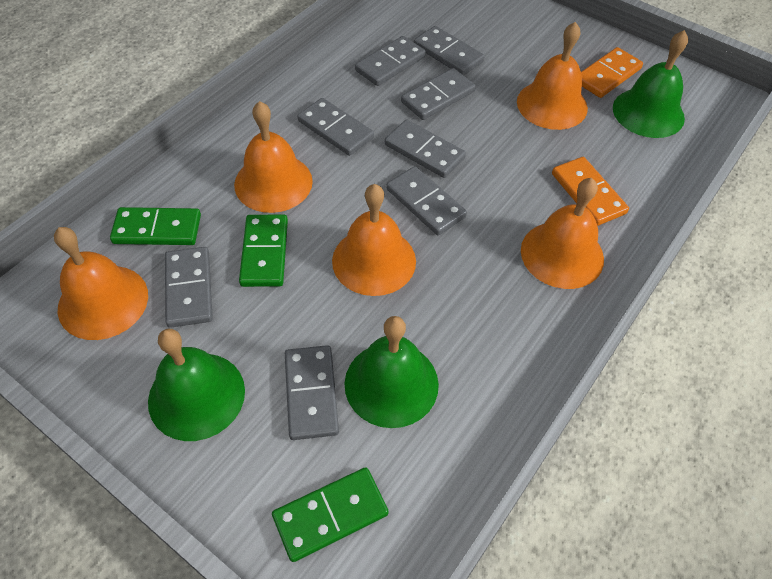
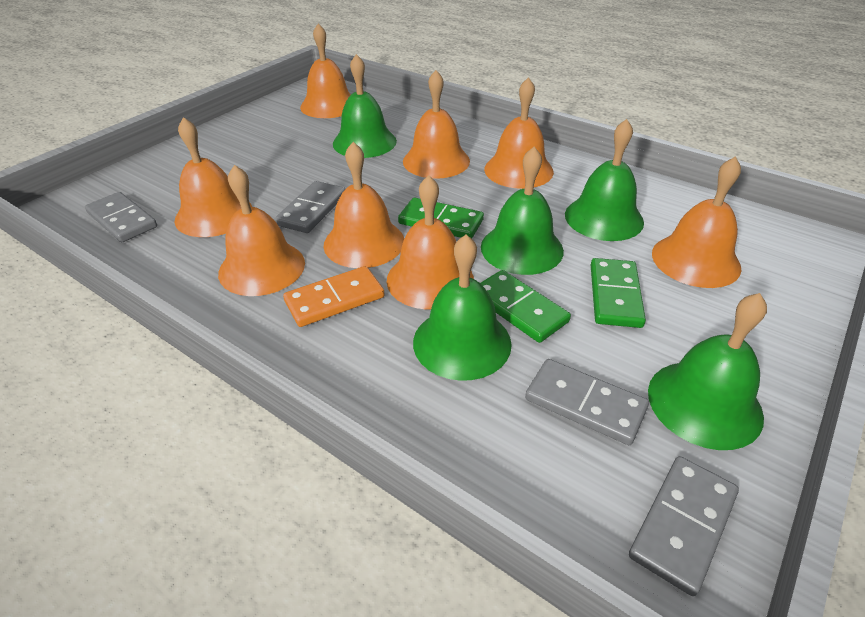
green bell: 3 -> 5
grey domino: 8 -> 4
orange bell: 5 -> 8
orange domino: 2 -> 1

